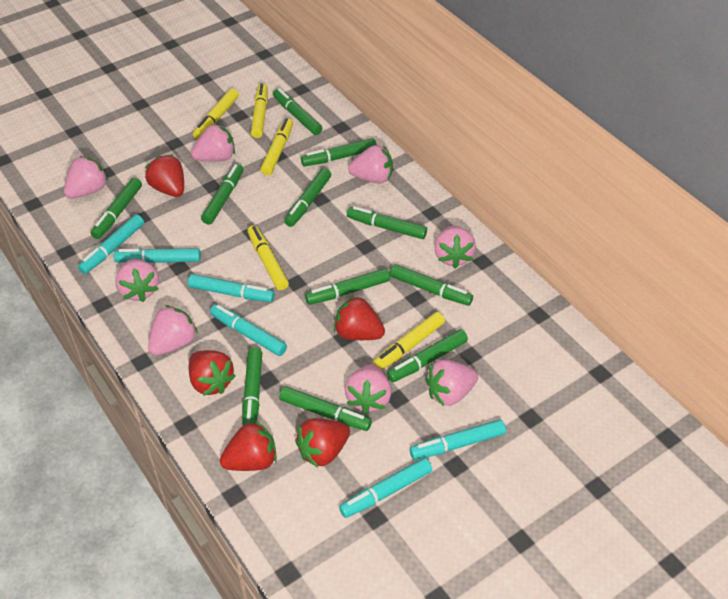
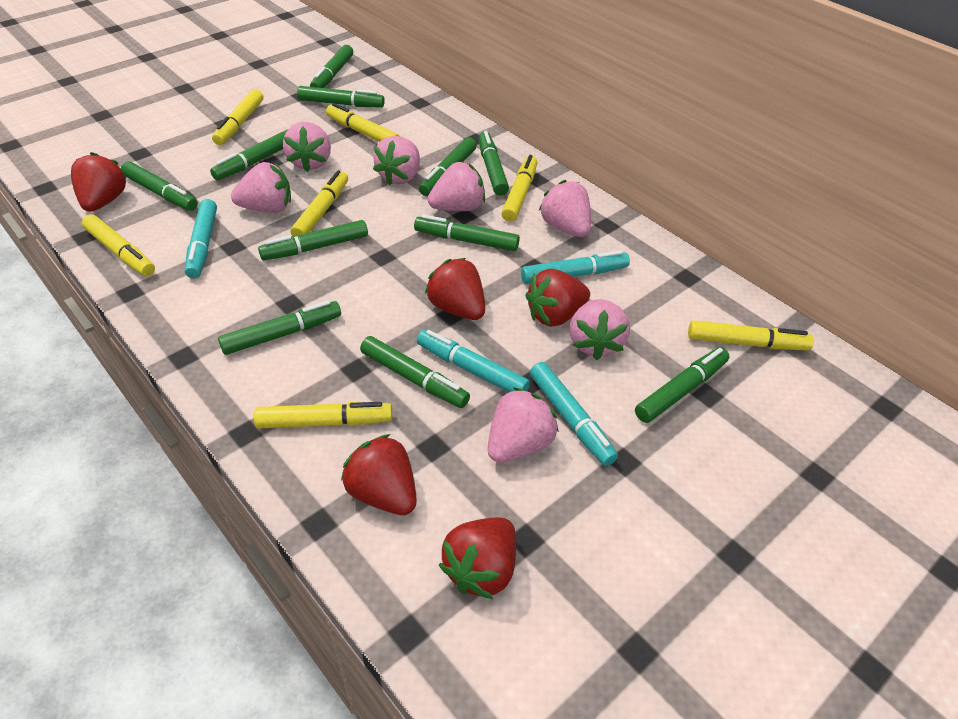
pink strawberry: 8 -> 7
turquoise marker: 6 -> 4
yellow marker: 5 -> 7

